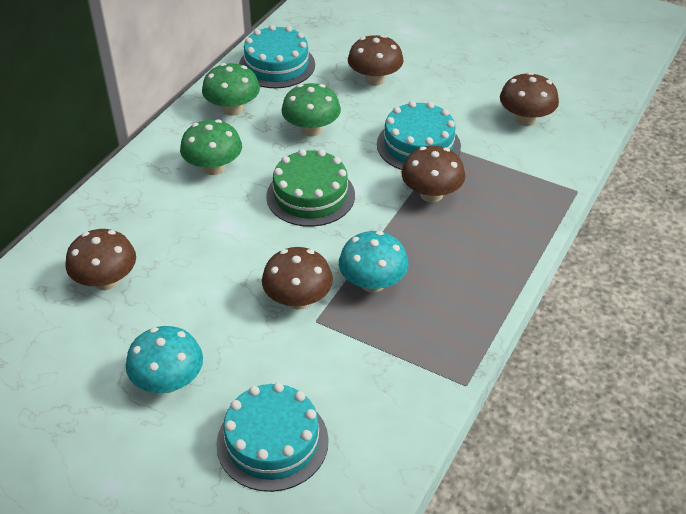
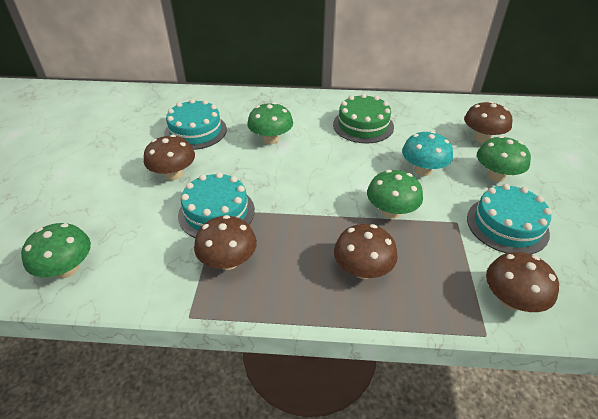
green mushroom: 3 -> 4
turquoise mushroom: 2 -> 1

